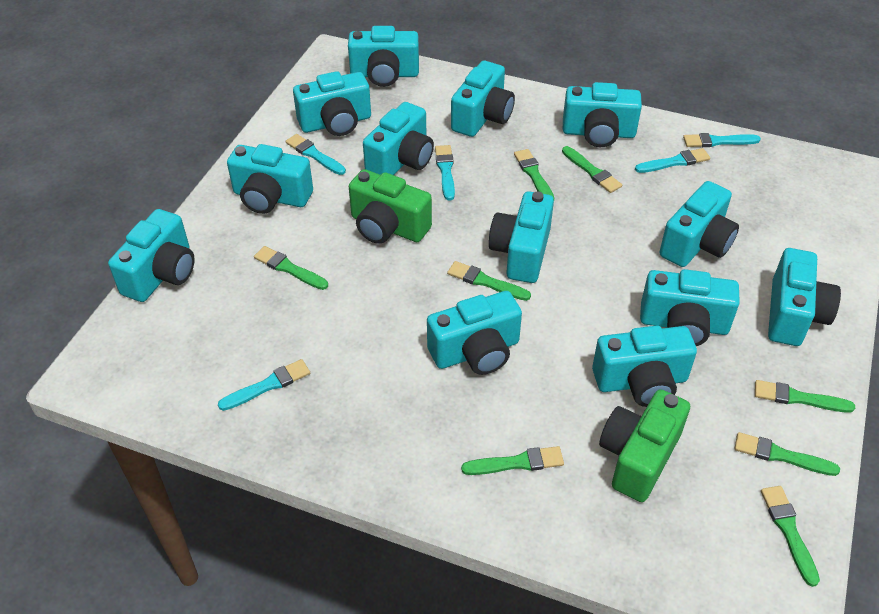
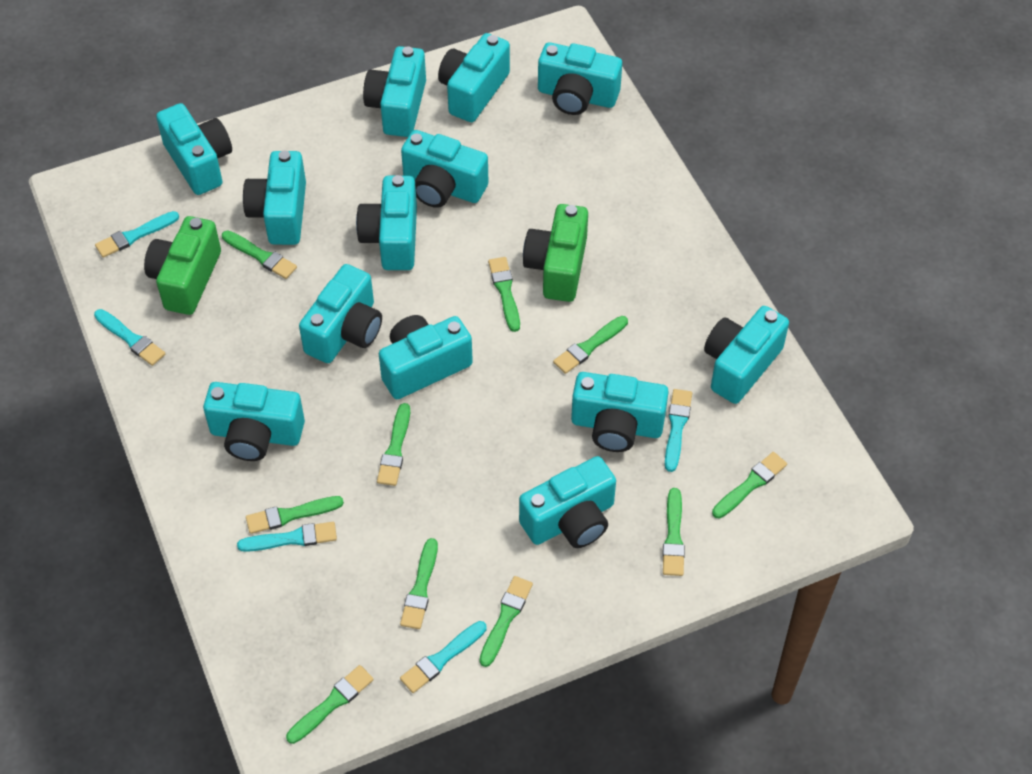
green brush: 8 -> 10

